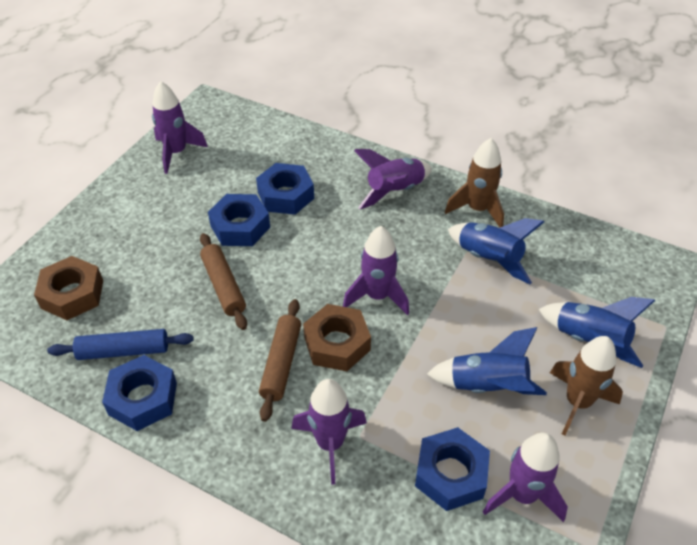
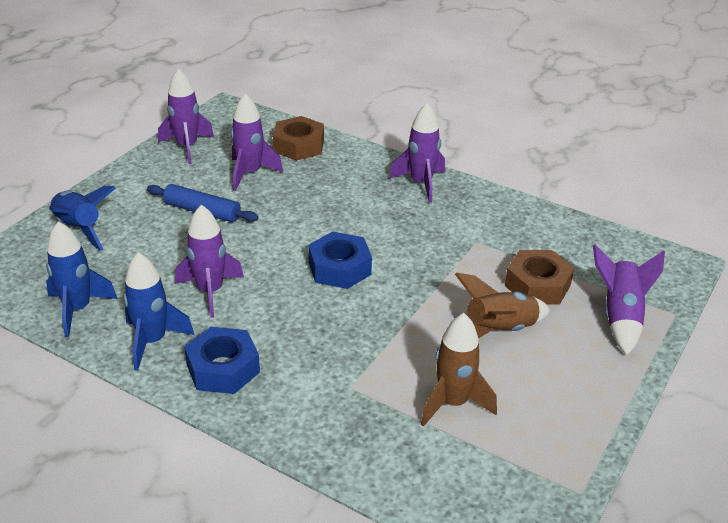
blue nut: 4 -> 2
brown rolling pin: 2 -> 0

